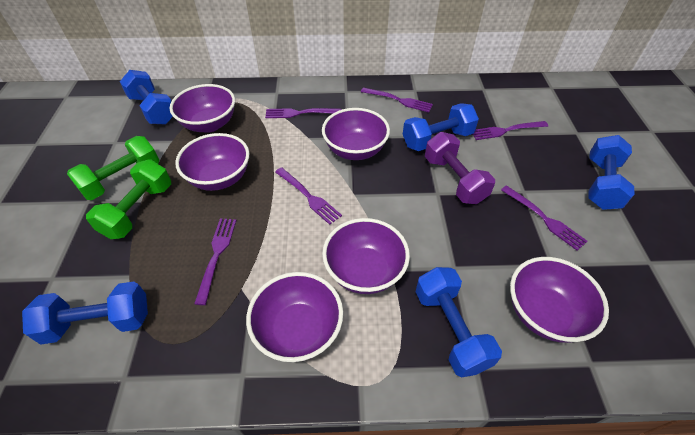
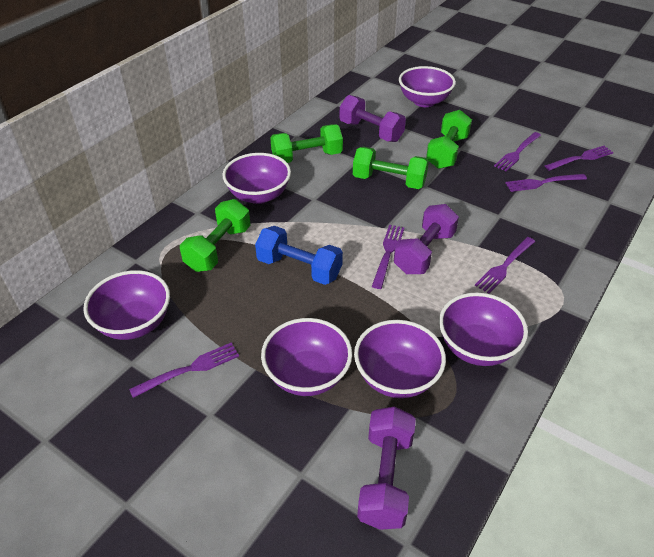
blue dumbbell: 5 -> 1
green dumbbell: 2 -> 4
purple dumbbell: 1 -> 3

